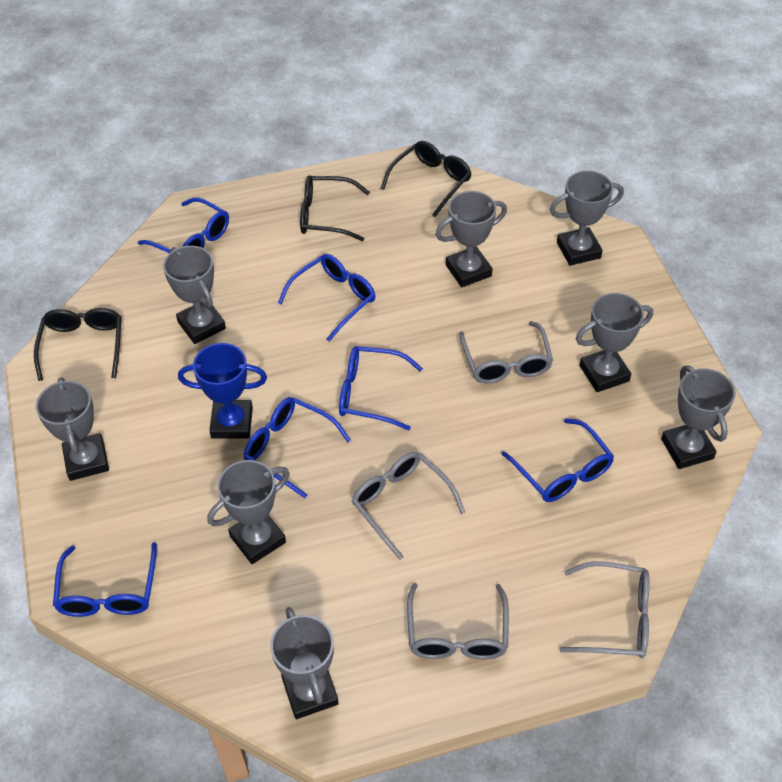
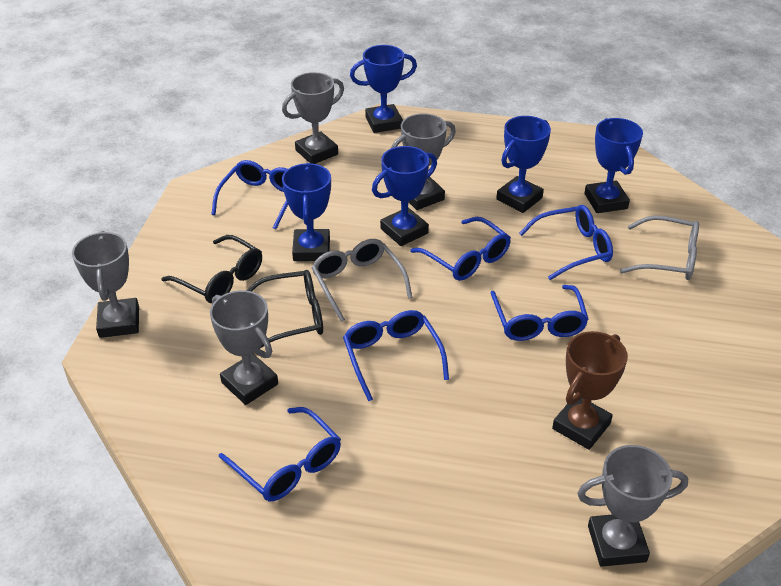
black glasses: 3 -> 2
blue trophy: 1 -> 5
brown trophy: 0 -> 1
grey glasses: 4 -> 2
grey trophy: 8 -> 5

